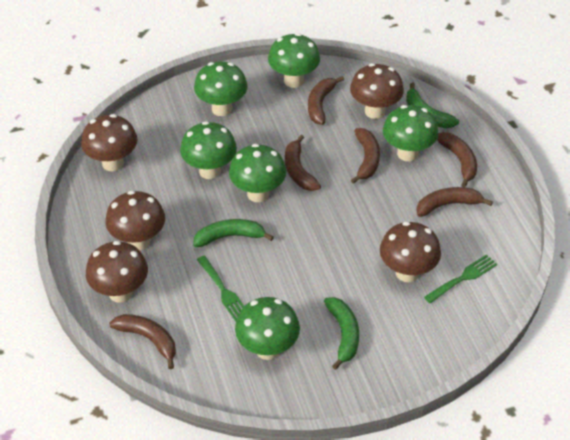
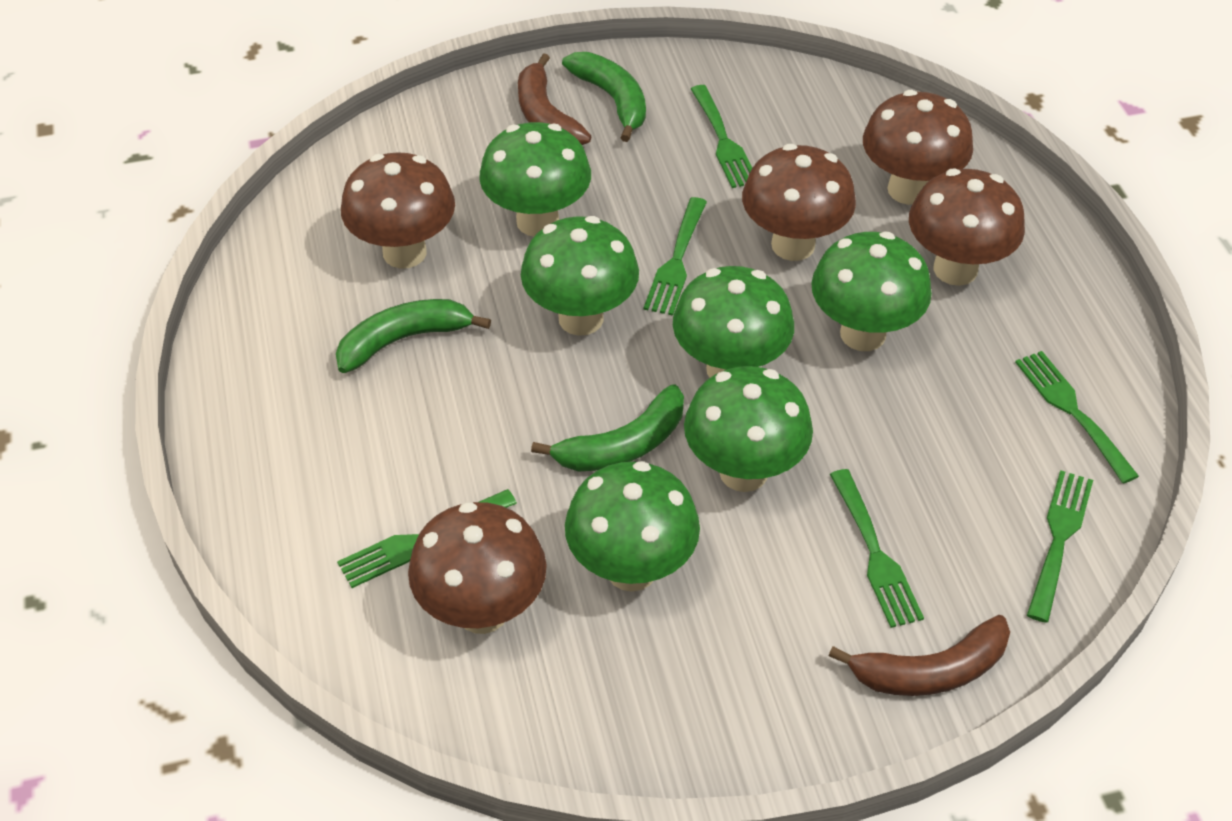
brown banana: 6 -> 2
green fork: 2 -> 6

